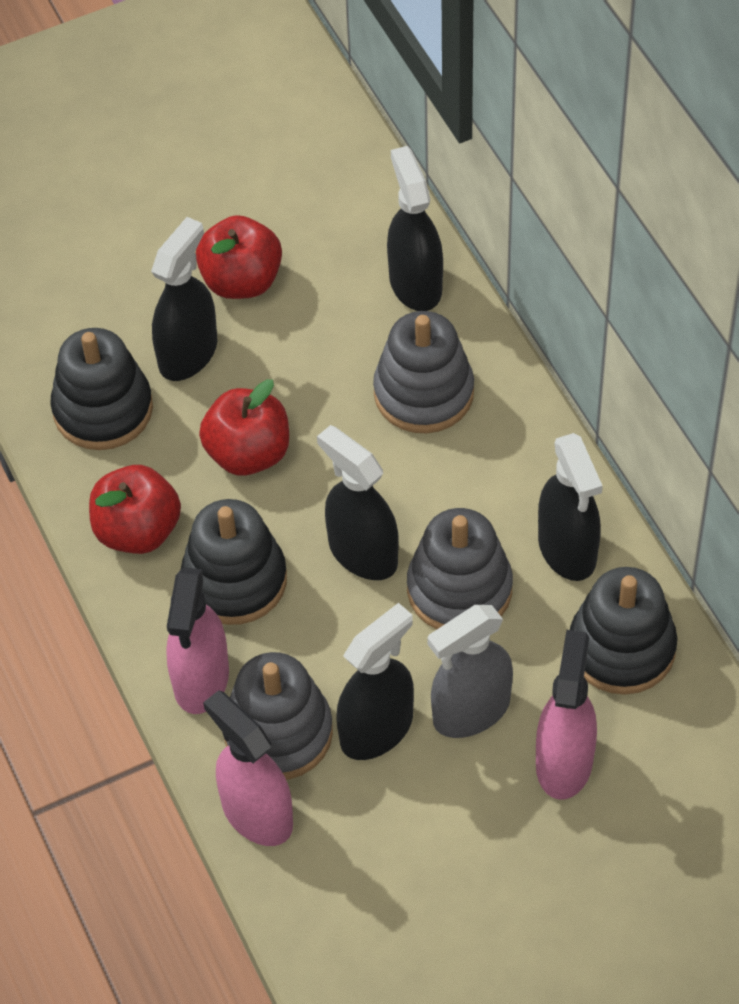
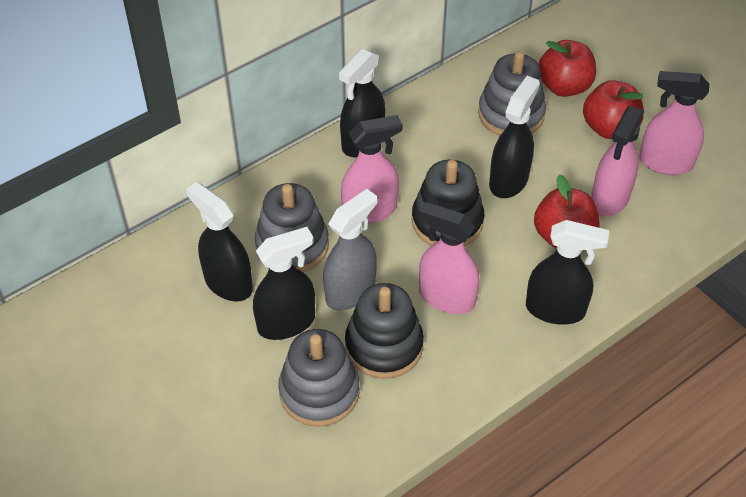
black stacking toy: 3 -> 2
pink spray bottle: 3 -> 4

